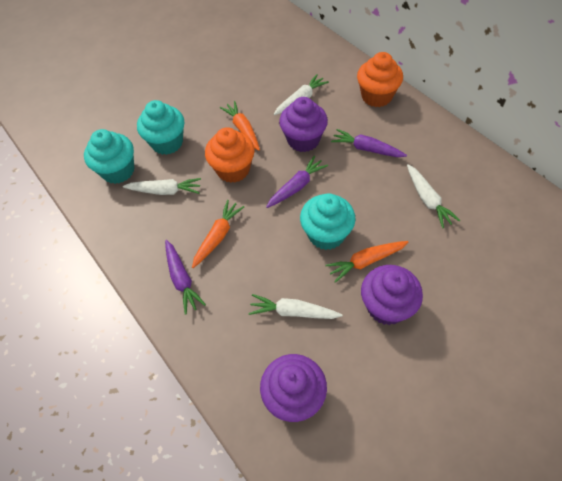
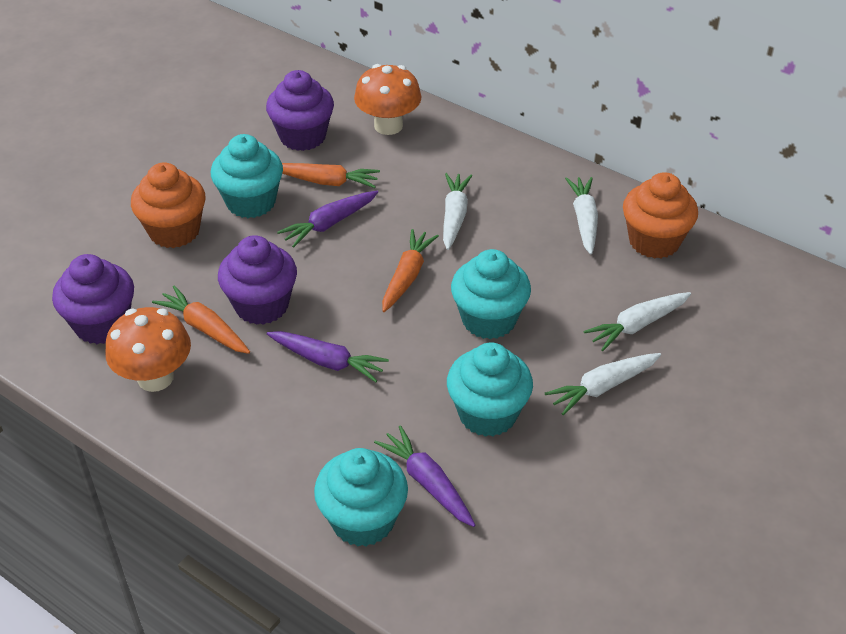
orange mushroom: 0 -> 2
turquoise cupcake: 3 -> 4

